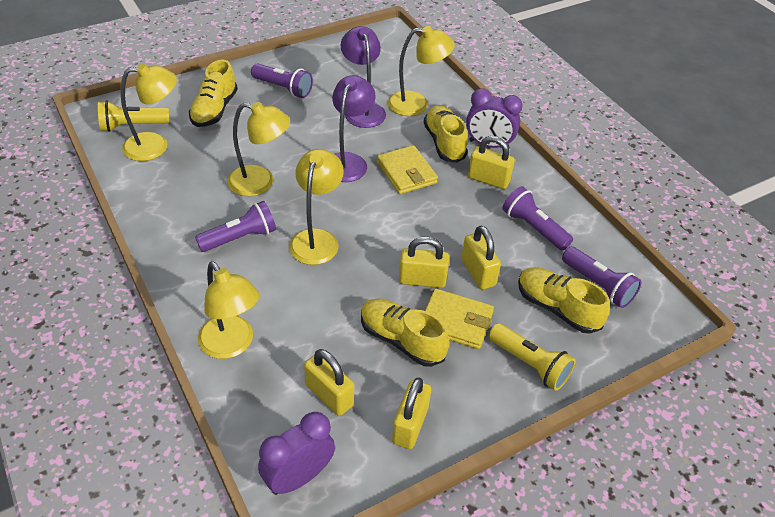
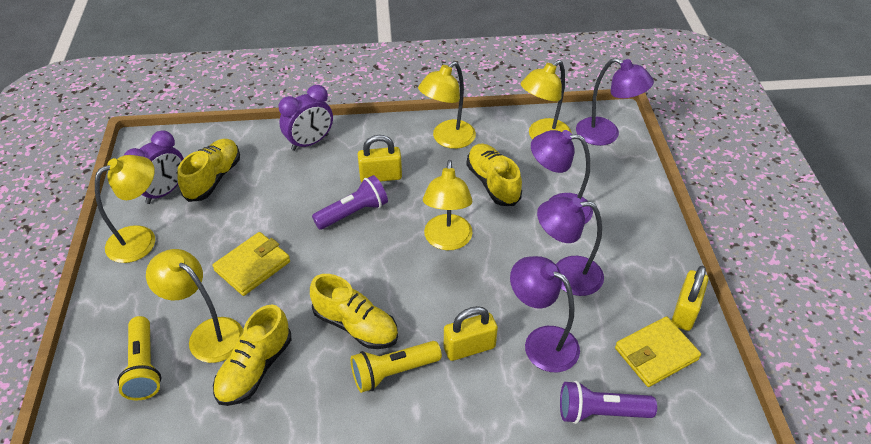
purple flashlight: 4 -> 2
purple lamp: 2 -> 4
yellow padlock: 5 -> 3

